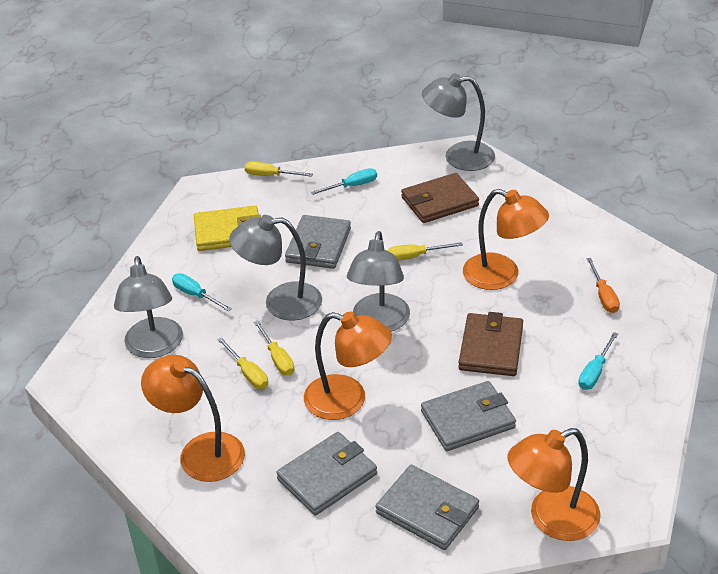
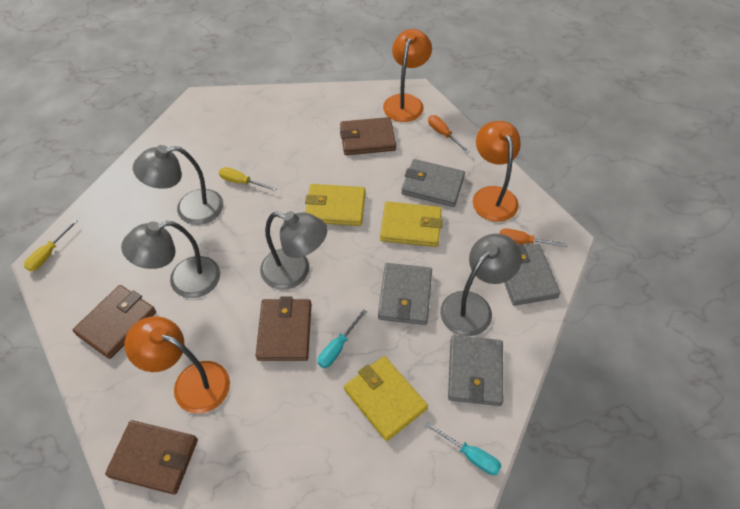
brown wallet: 2 -> 4
orange lamp: 4 -> 3
orange screwdriver: 1 -> 2
turquoise screwdriver: 3 -> 2
yellow screwdriver: 4 -> 2
yellow wallet: 1 -> 3

